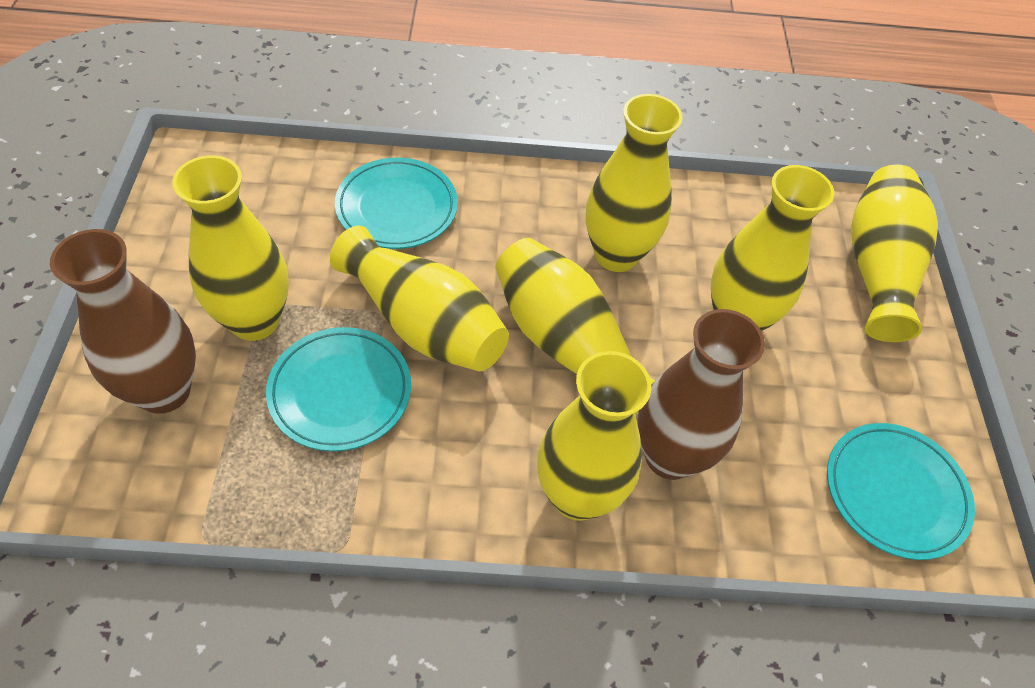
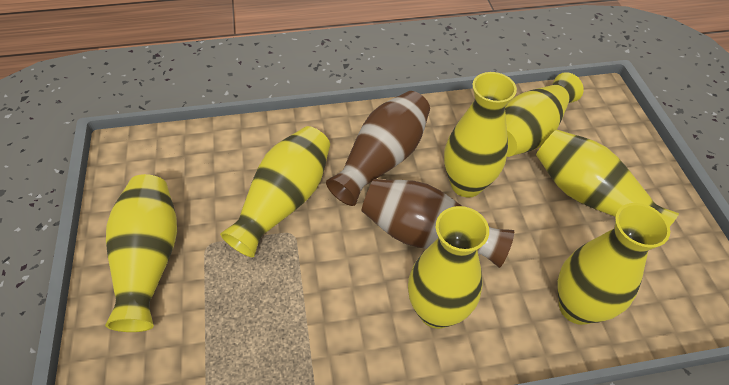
turquoise plate: 3 -> 0

